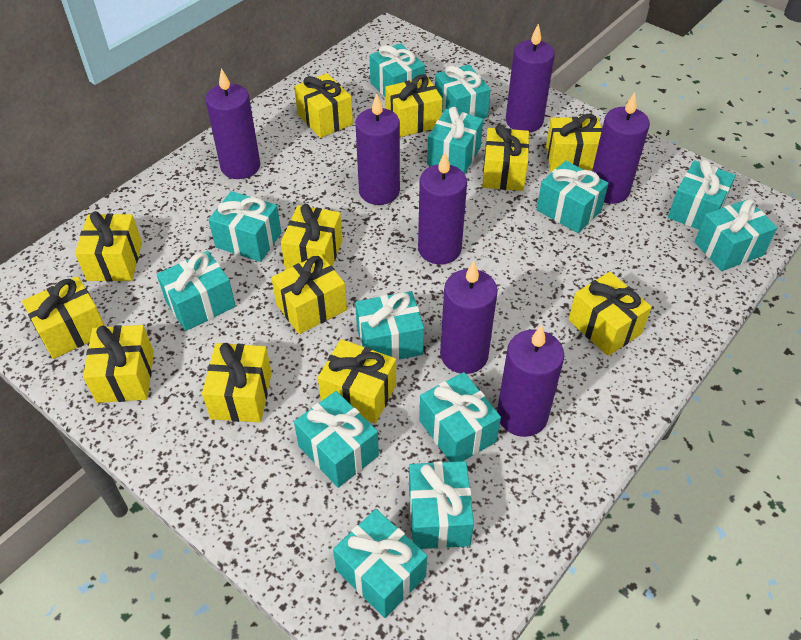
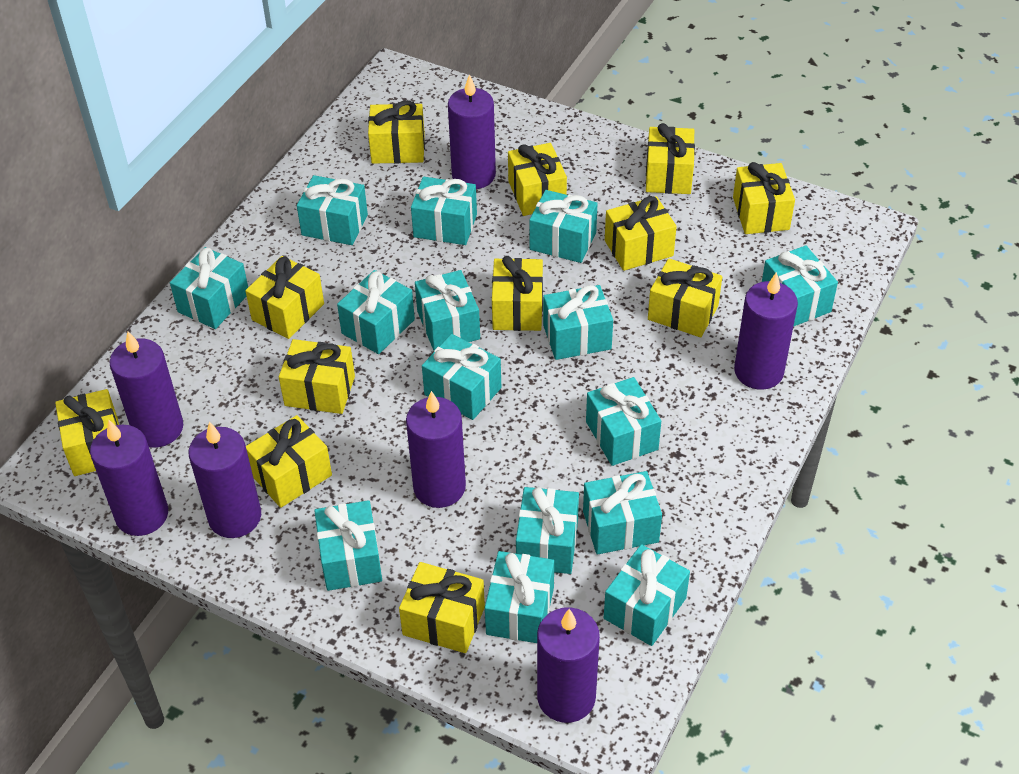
turquoise gift: 13 -> 15

